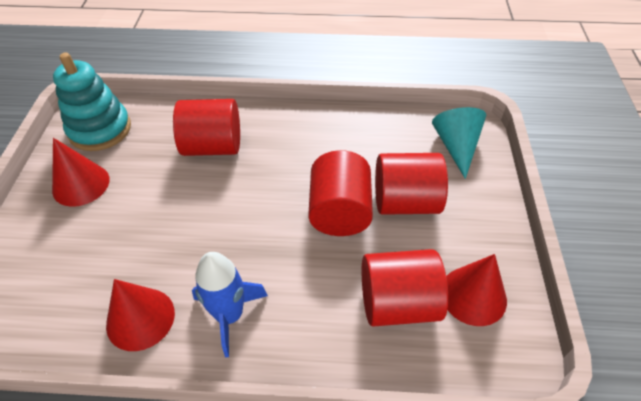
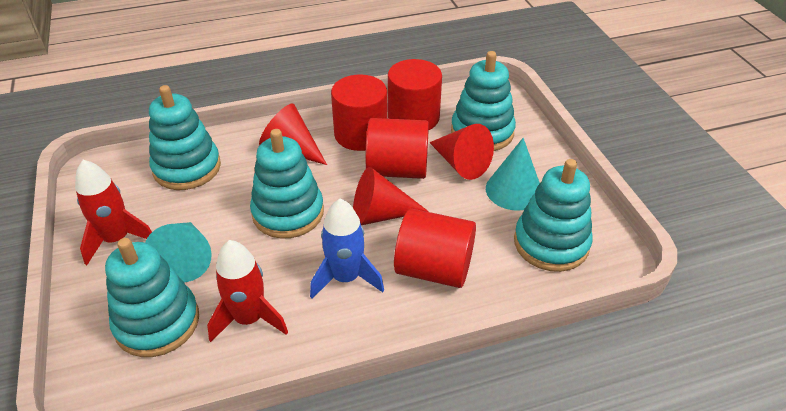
red rocket: 0 -> 2
turquoise cone: 1 -> 2
turquoise stacking toy: 1 -> 5

